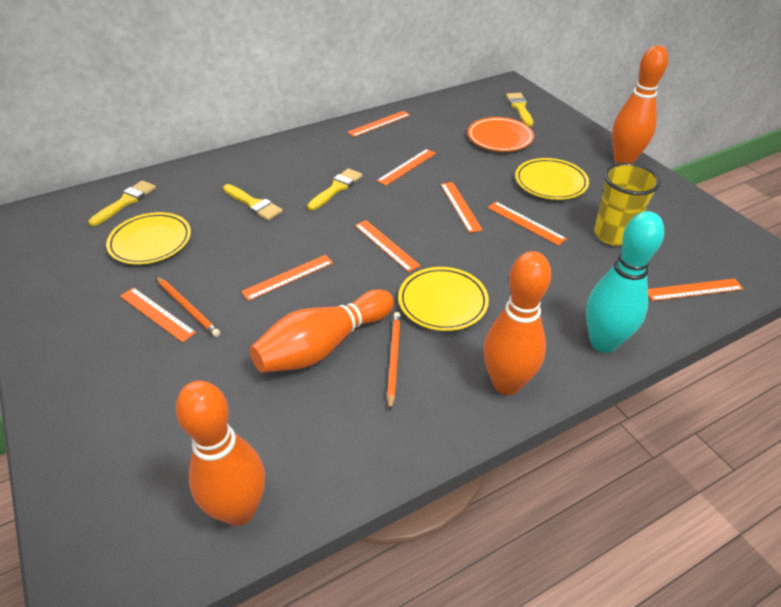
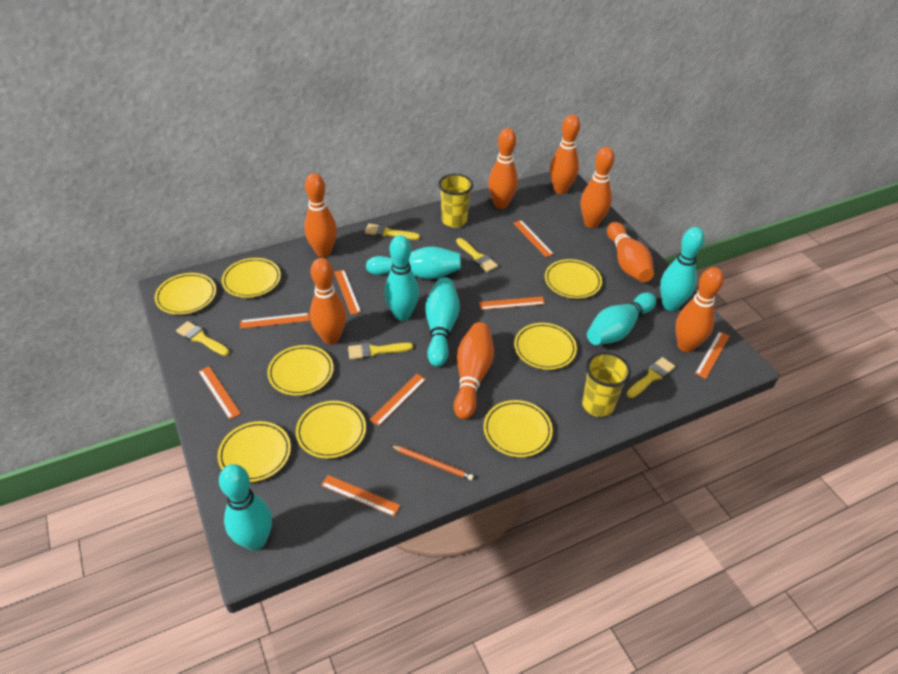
orange bowling pin: 4 -> 8
orange pencil: 2 -> 1
orange plate: 1 -> 0
turquoise bowling pin: 1 -> 6
yellow brush: 4 -> 5
yellow cup: 1 -> 2
yellow plate: 3 -> 8

